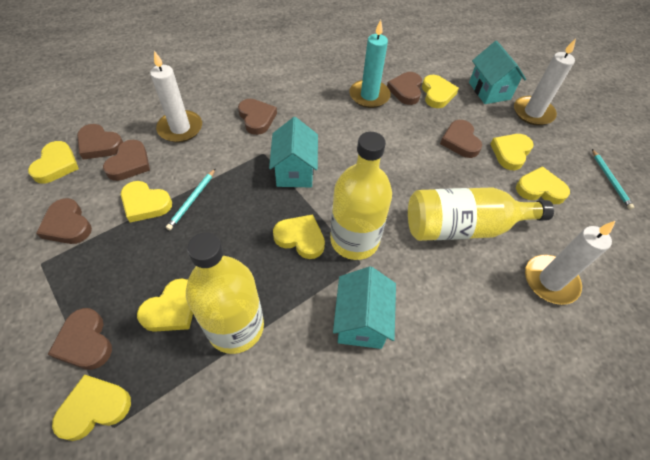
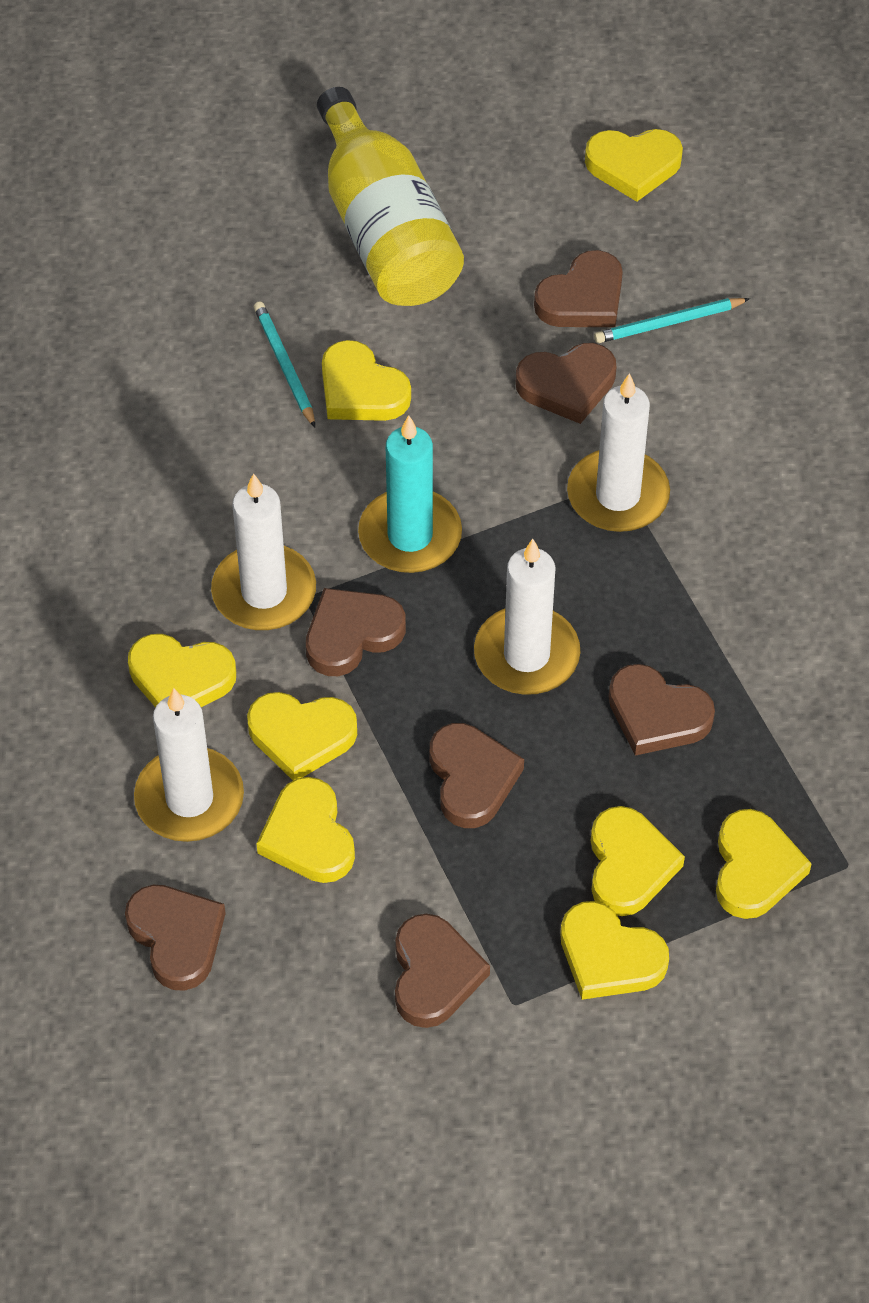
turquoise house: 3 -> 0
white candle: 3 -> 4
yellow bottle: 3 -> 1

